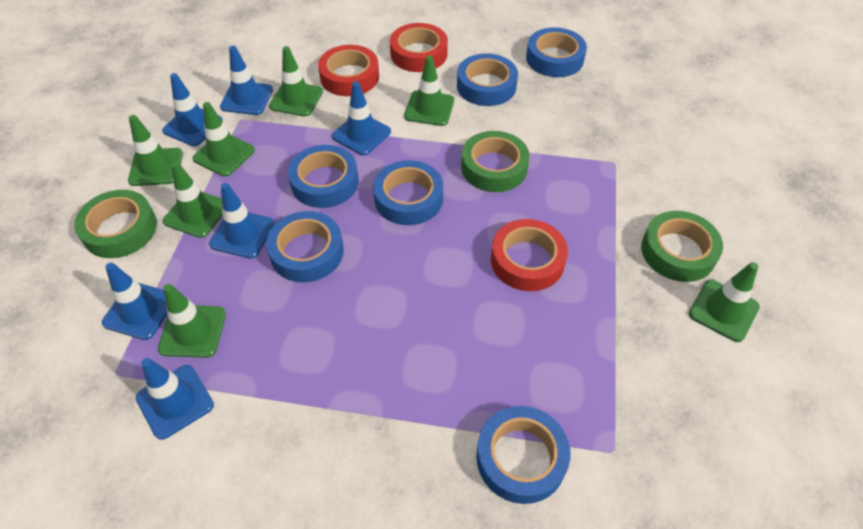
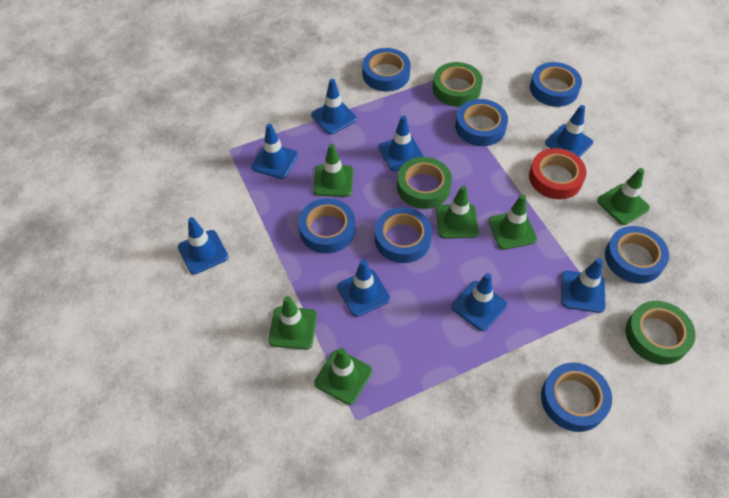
blue tape: 6 -> 7
blue traffic cone: 6 -> 8
green traffic cone: 7 -> 6
red tape: 3 -> 1

